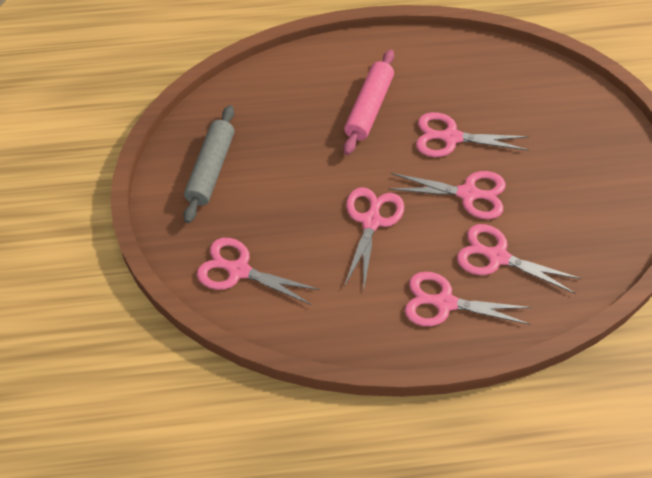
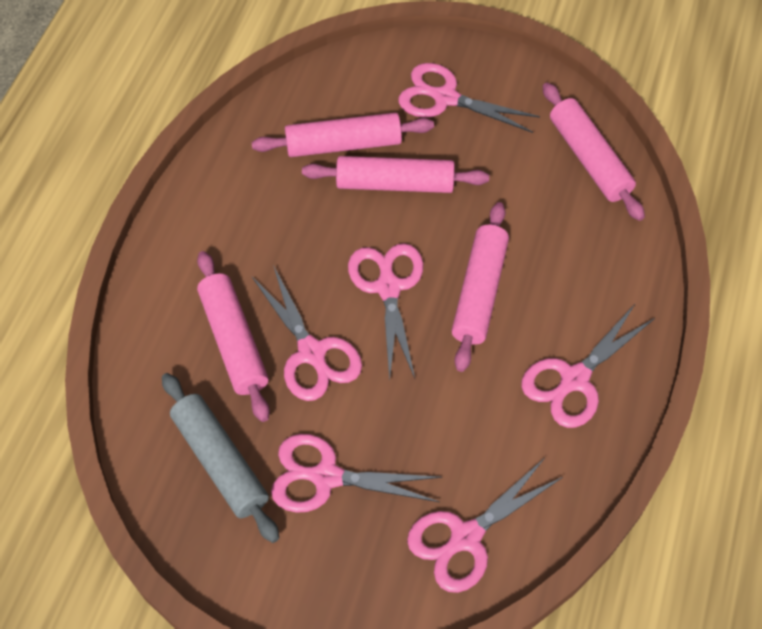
pink rolling pin: 1 -> 5

